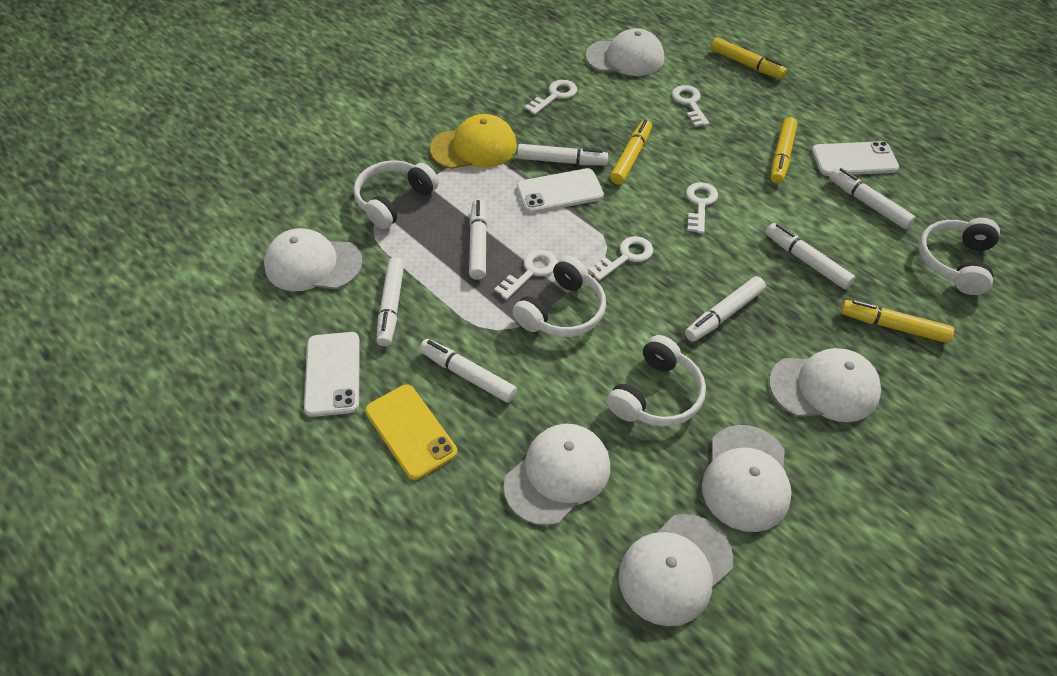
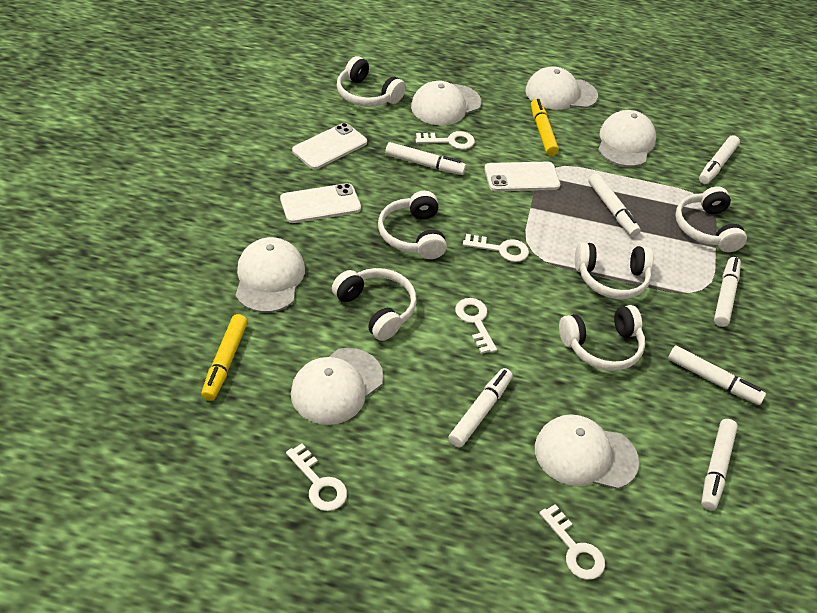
white headphones: 4 -> 6
yellow cap: 1 -> 0
yellow marker: 4 -> 2
yellow phone: 1 -> 0

